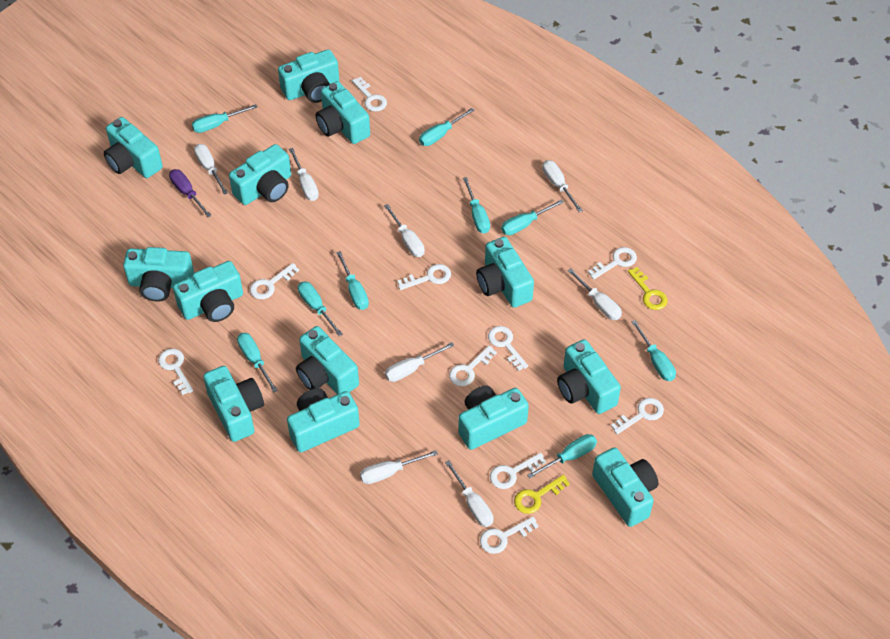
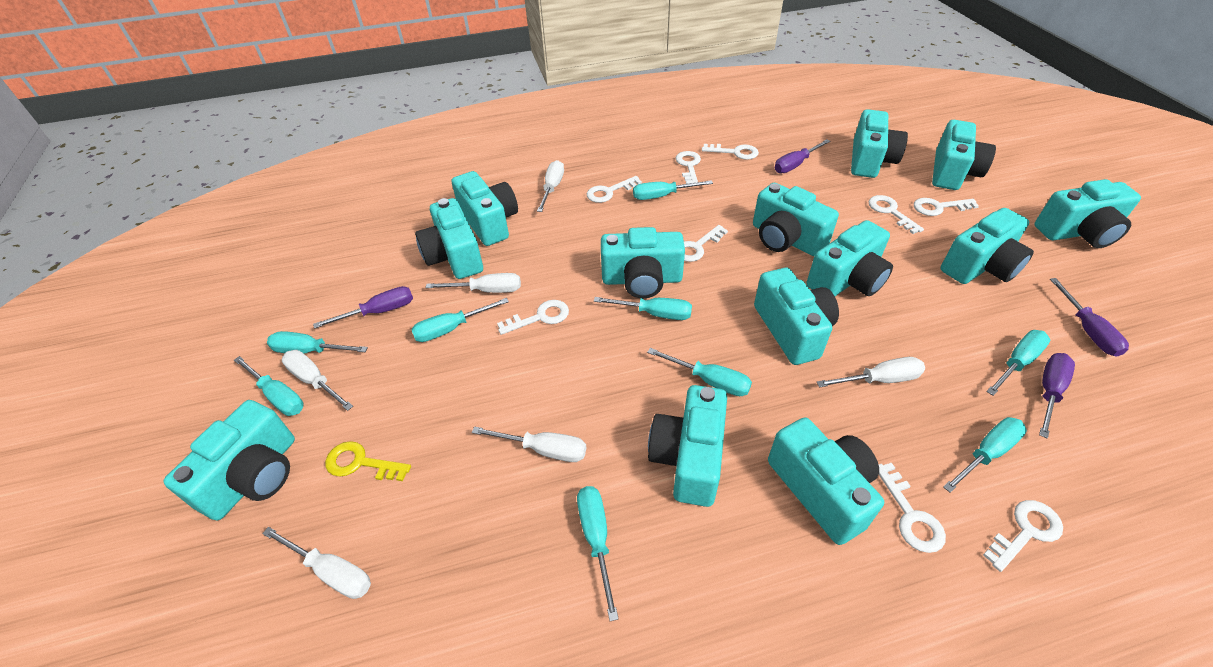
purple screwdriver: 1 -> 4
white key: 10 -> 9
white screwdriver: 8 -> 6
yellow key: 2 -> 1

